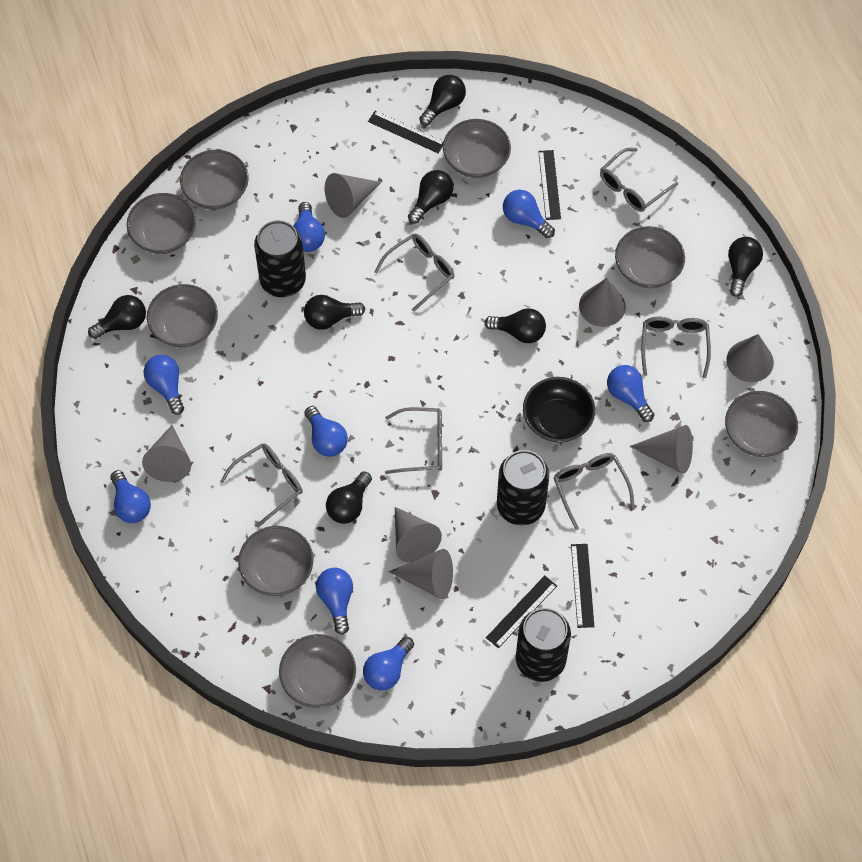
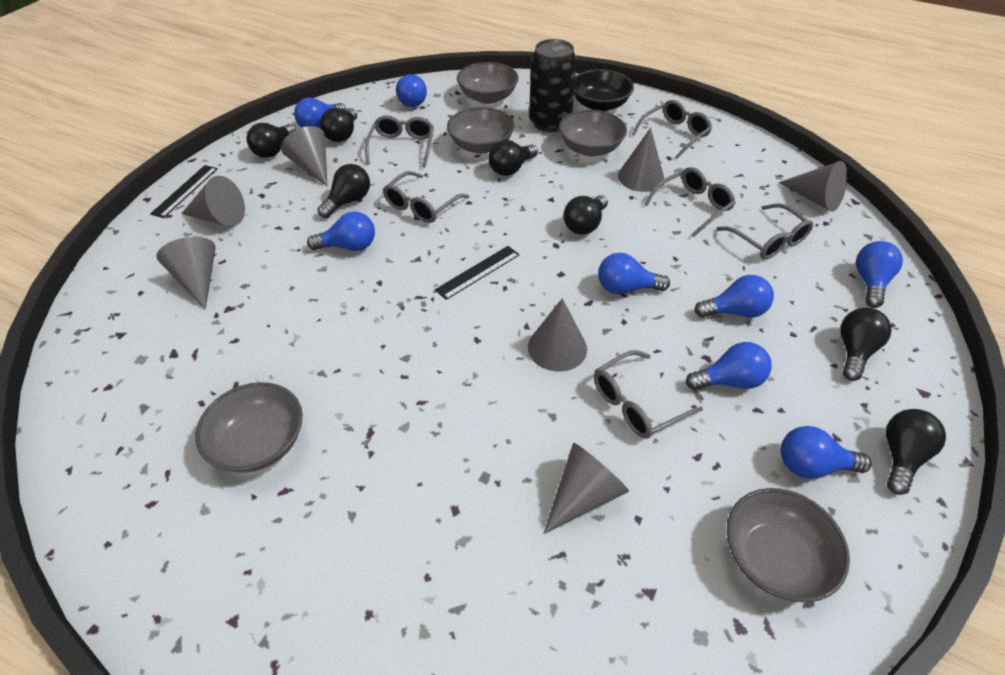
black can: 3 -> 1
black ruler: 4 -> 2
grey bowl: 8 -> 5

